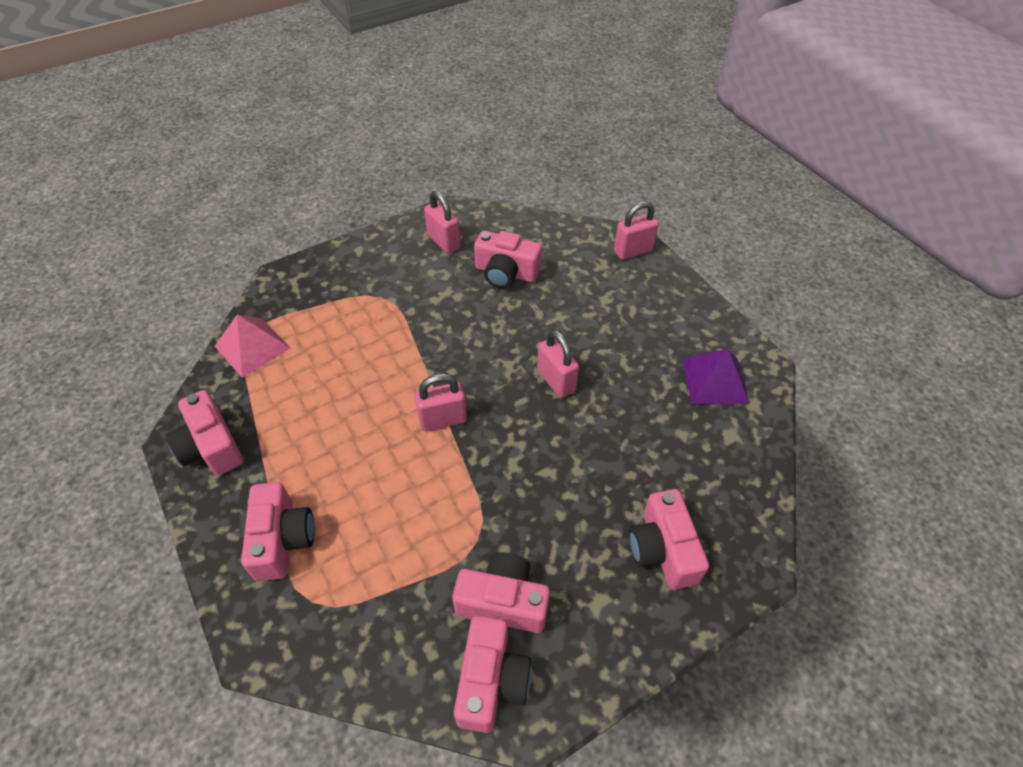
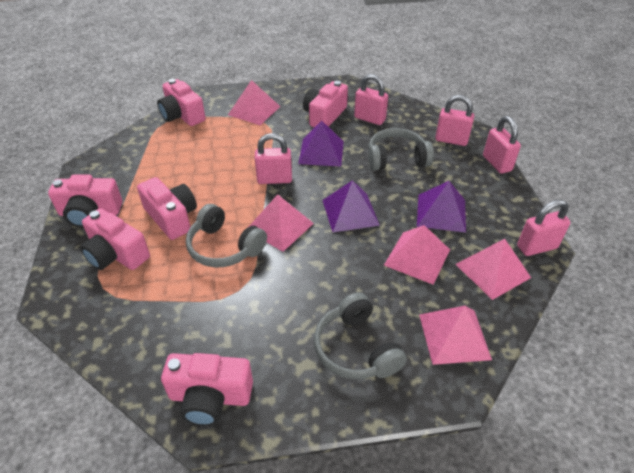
grey headphones: 0 -> 3
pink padlock: 4 -> 5
pink pyramid: 1 -> 5
purple pyramid: 1 -> 3

